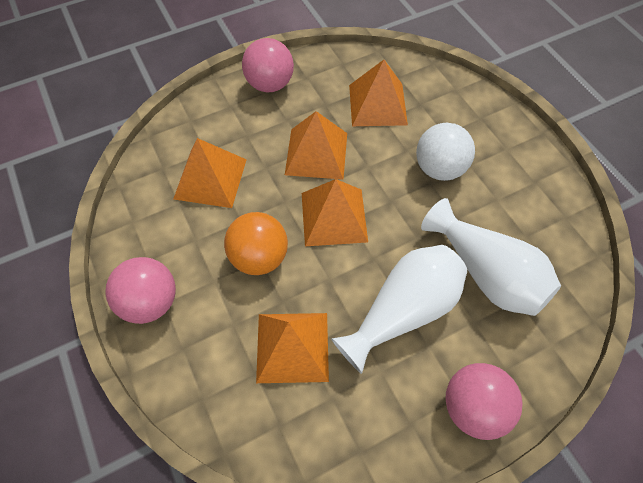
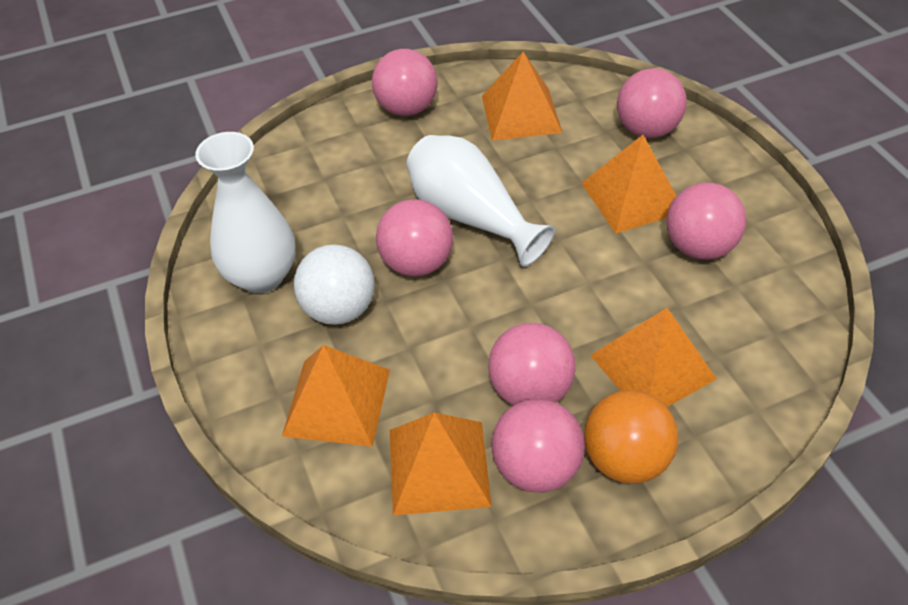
pink ball: 3 -> 6

